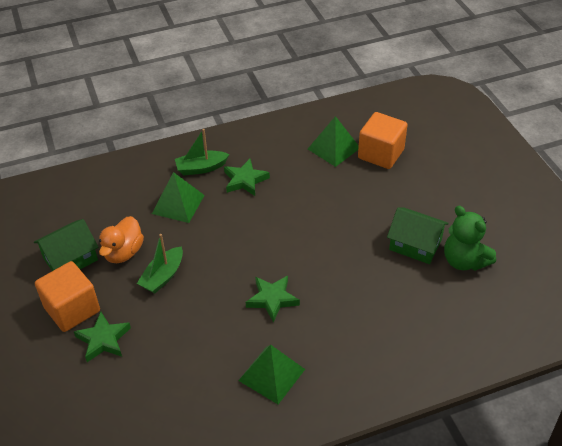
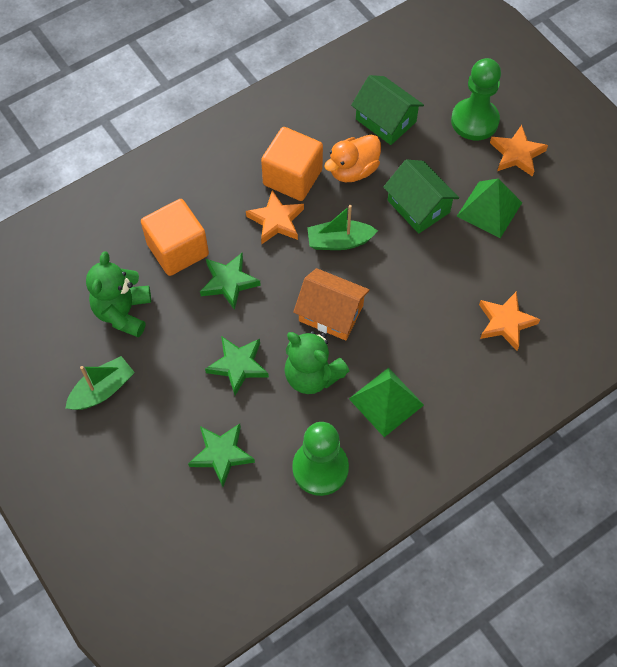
green pawn: 0 -> 2
green pyramid: 3 -> 2
green teddy bear: 1 -> 2
orange house: 0 -> 1
orange star: 0 -> 3

